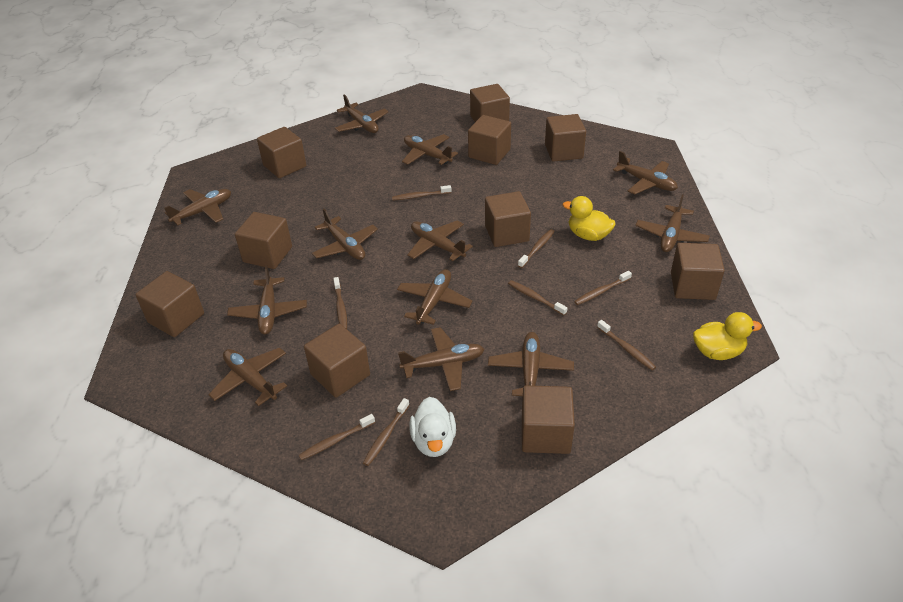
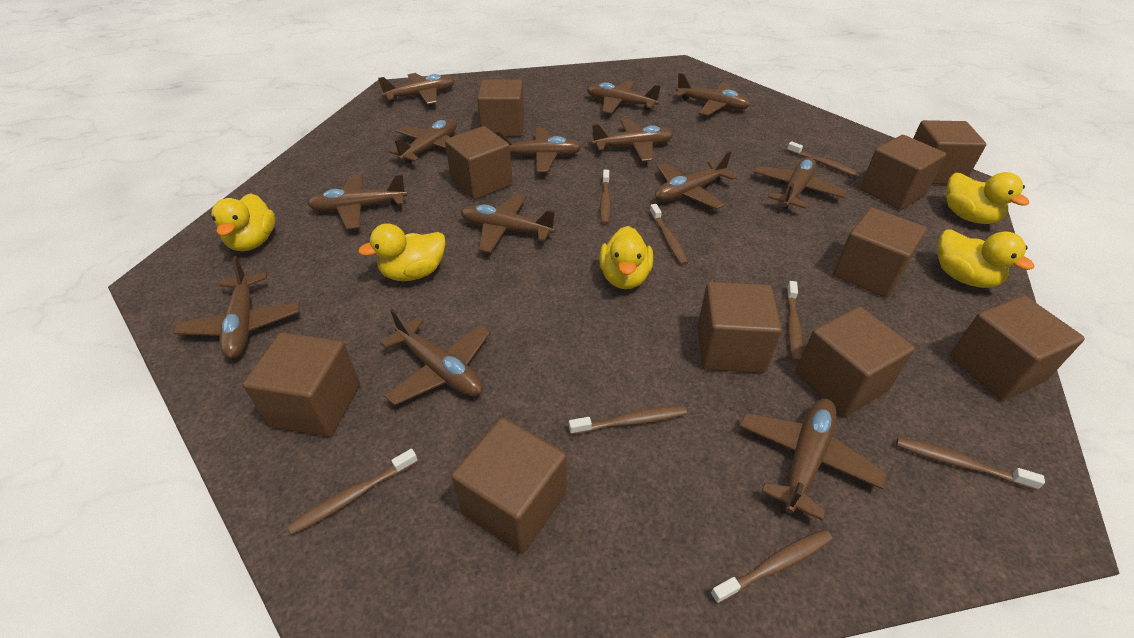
brown plane: 12 -> 13
white duck: 1 -> 0
yellow duck: 2 -> 5

